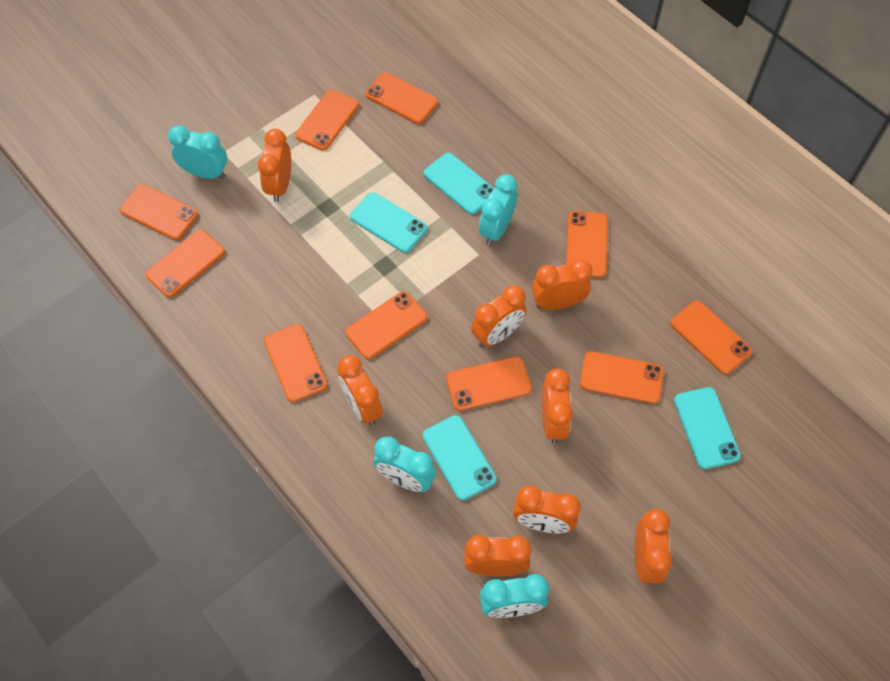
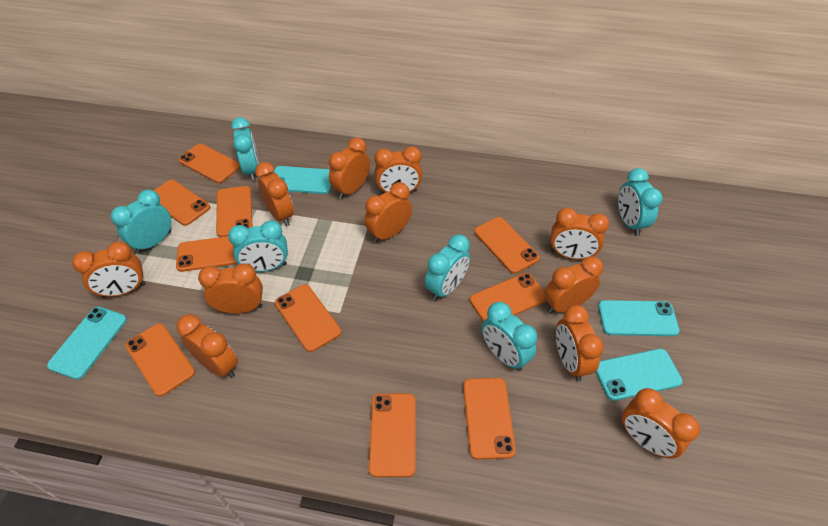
orange clock: 8 -> 11
turquoise clock: 4 -> 6

